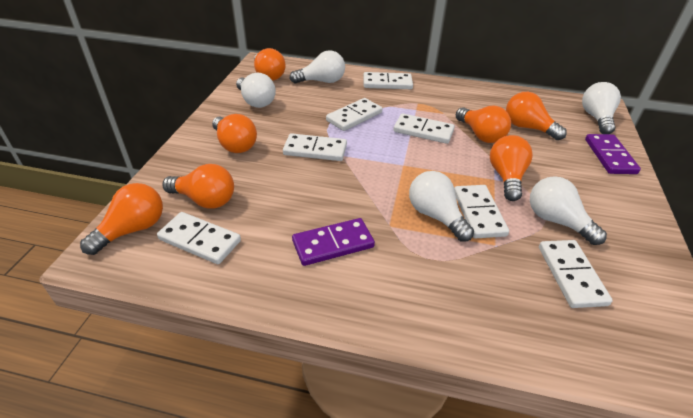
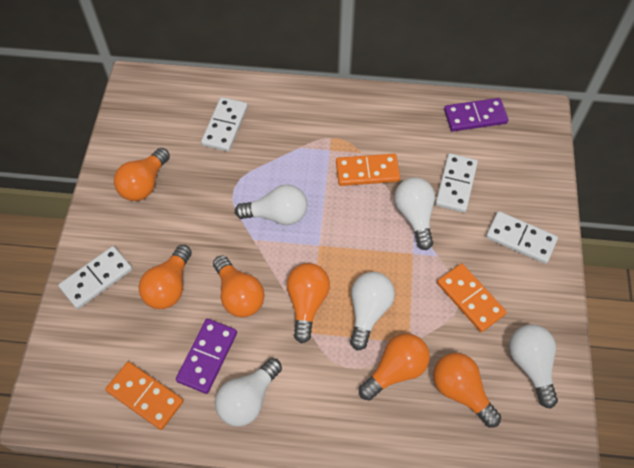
orange domino: 0 -> 3
orange light bulb: 7 -> 6
white domino: 7 -> 4

